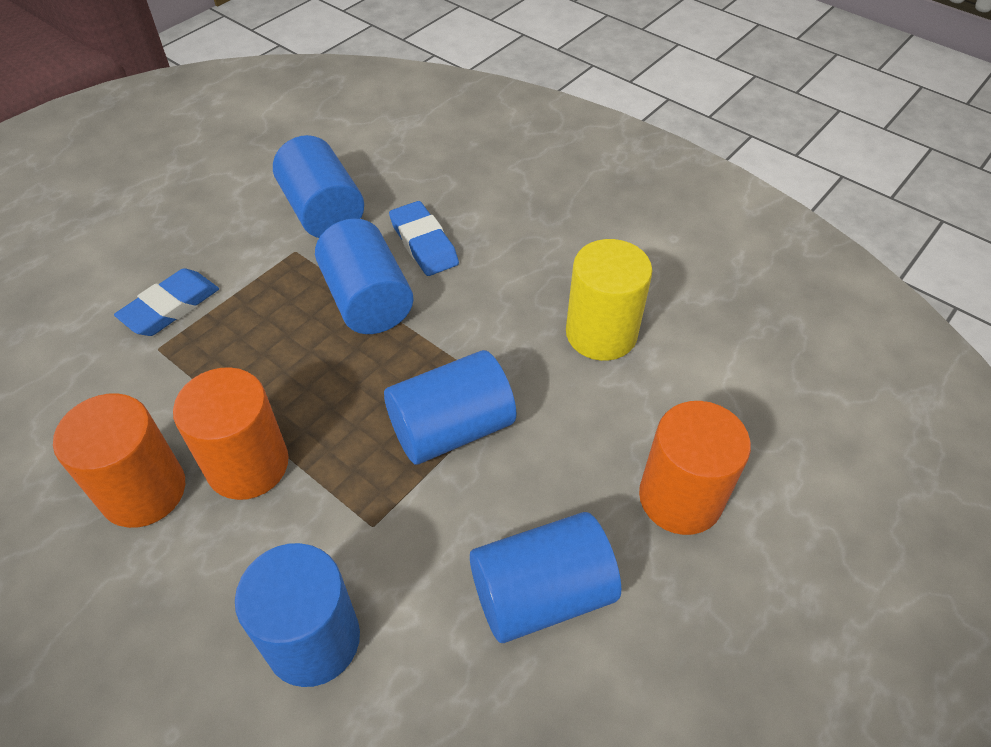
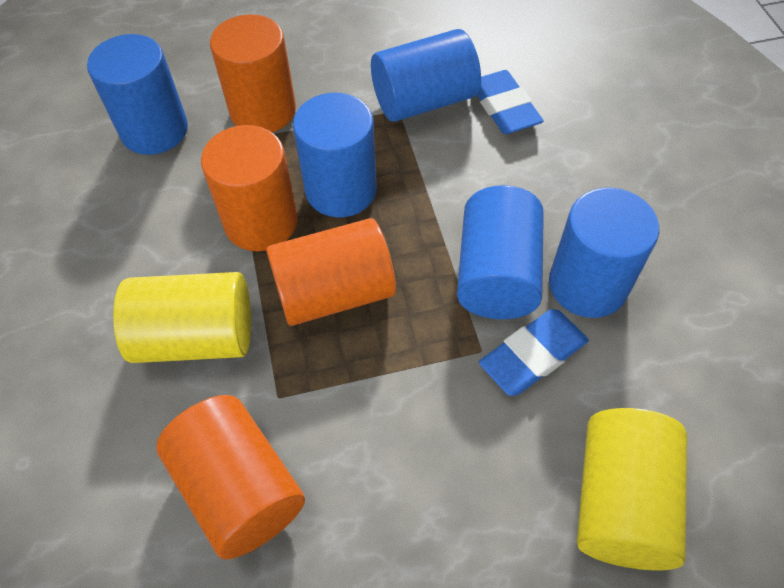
orange cylinder: 3 -> 4
yellow cylinder: 1 -> 2

